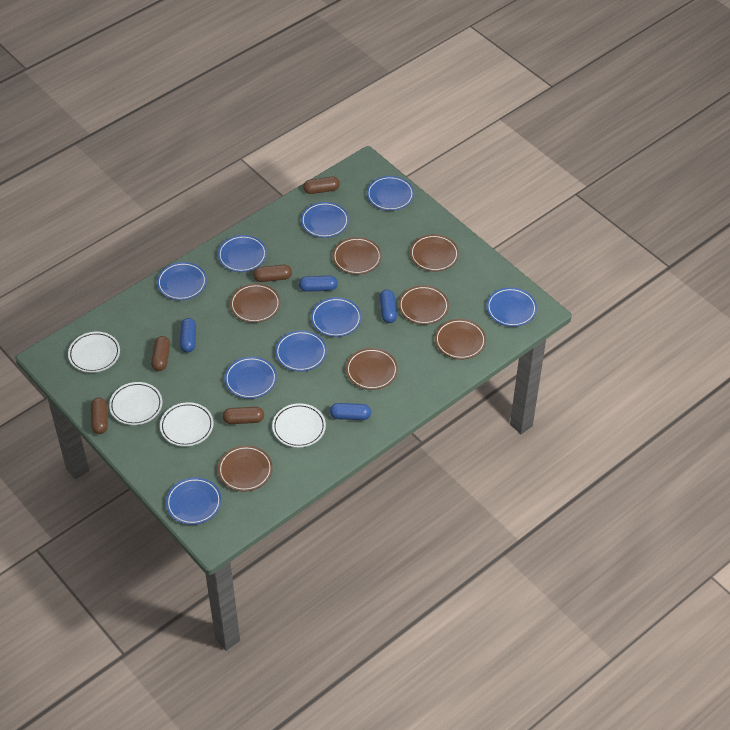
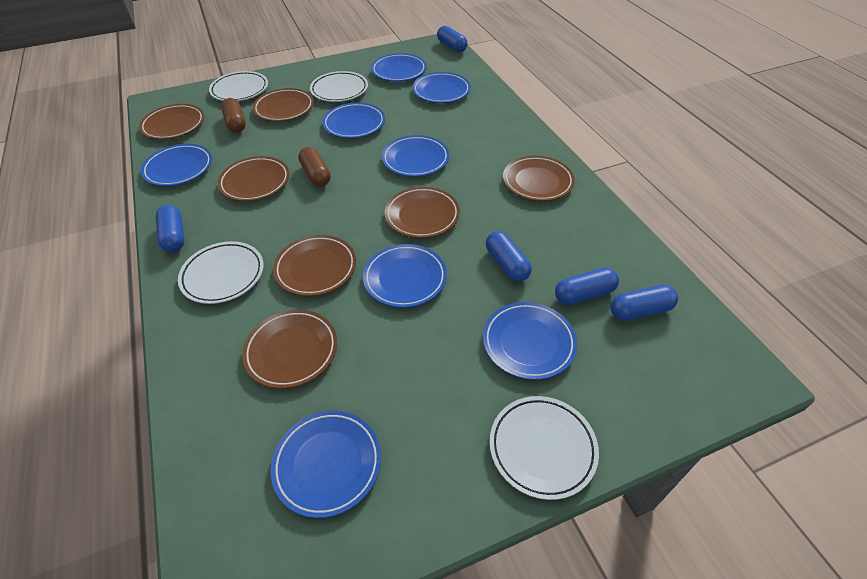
blue capsule: 4 -> 5
blue plate: 9 -> 8
brown capsule: 5 -> 2

